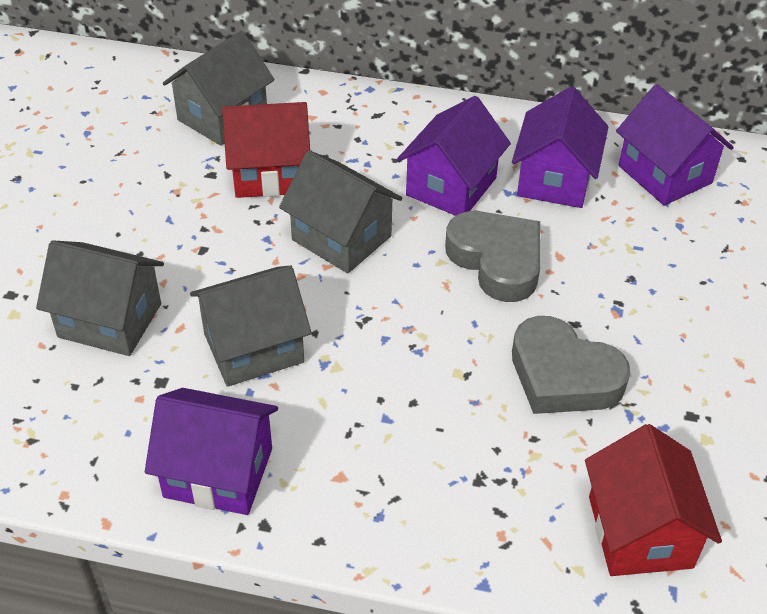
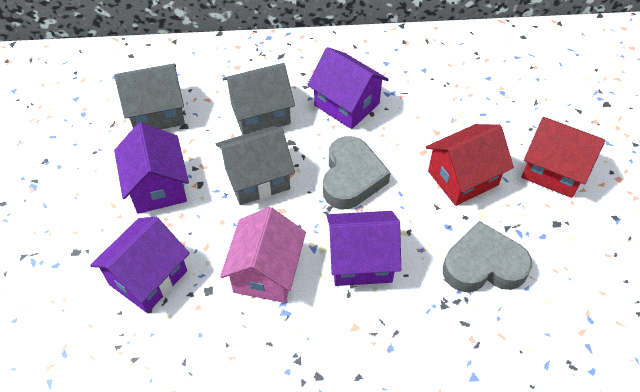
grey house: 4 -> 3
pink house: 0 -> 1

